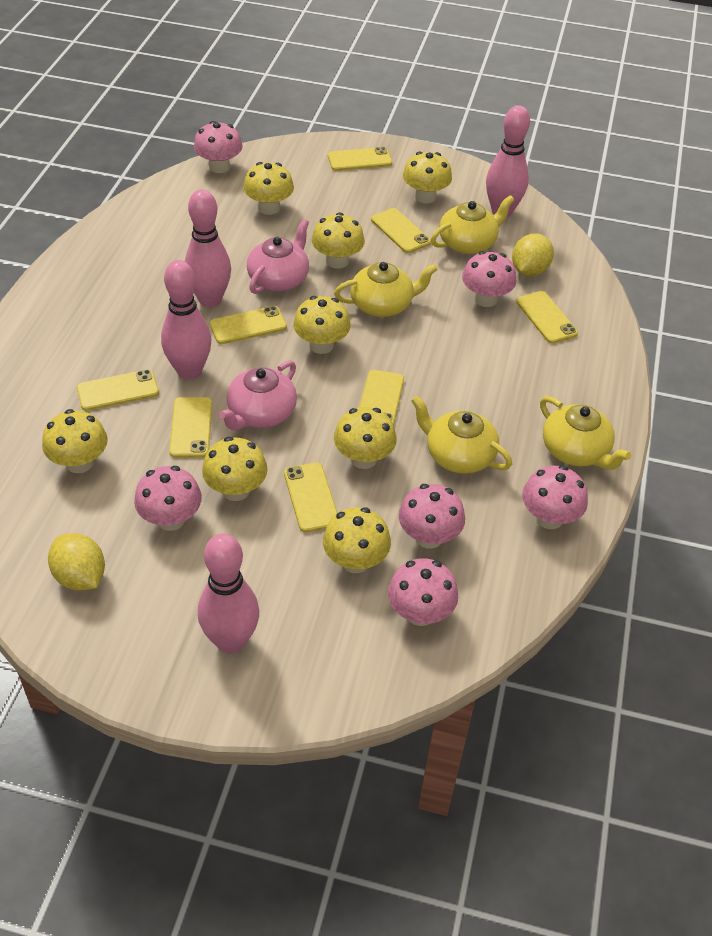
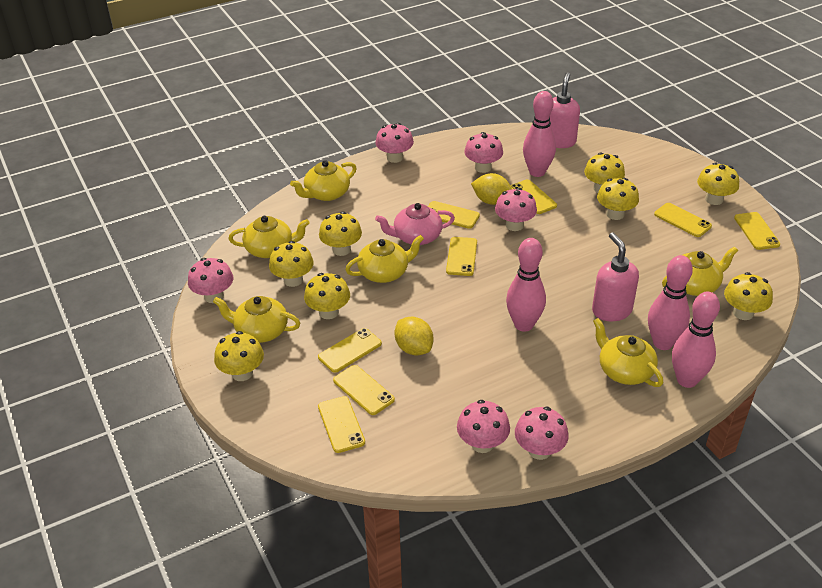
pink soap dispenser: 0 -> 2
pink teapot: 2 -> 1
yellow teapot: 4 -> 6

